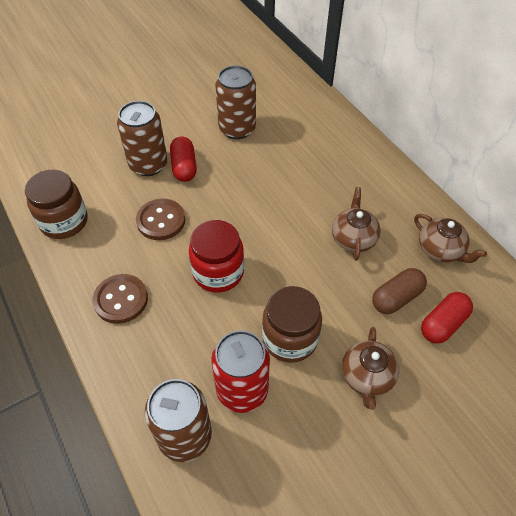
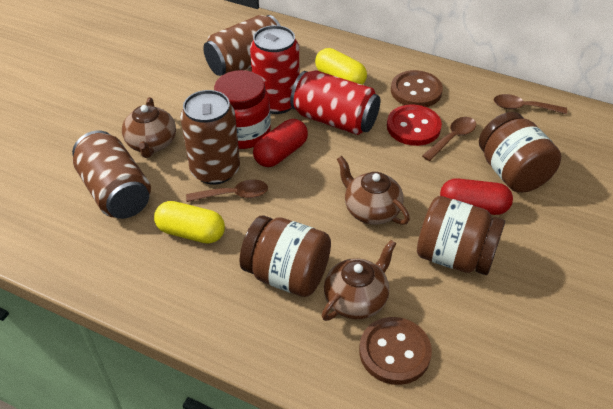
brown capsule: 1 -> 0
brown jar: 2 -> 3
brown spoon: 0 -> 3
red button: 0 -> 1
red can: 1 -> 2
yellow capsule: 0 -> 2

